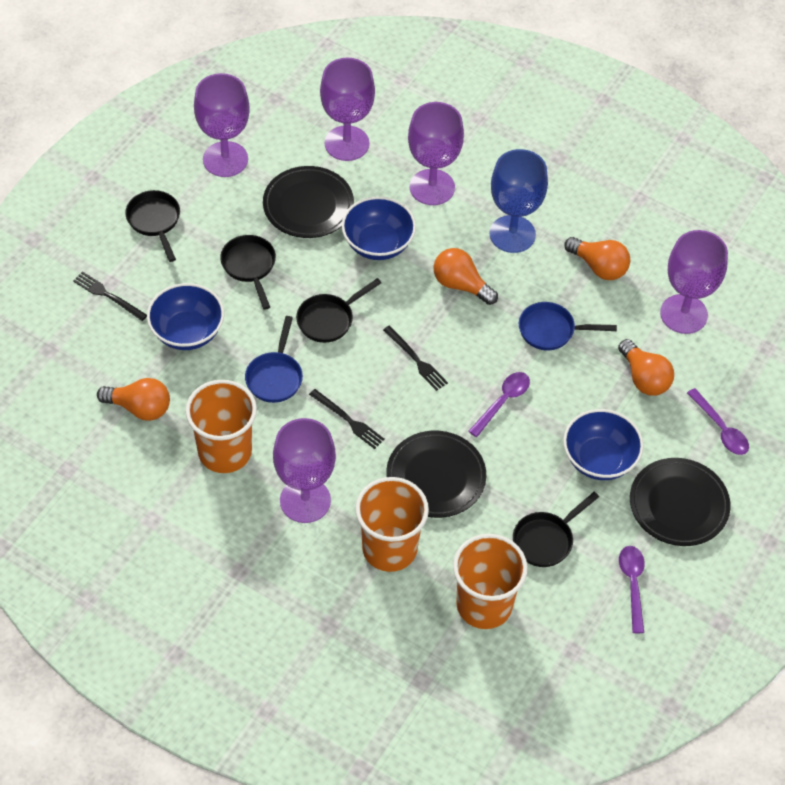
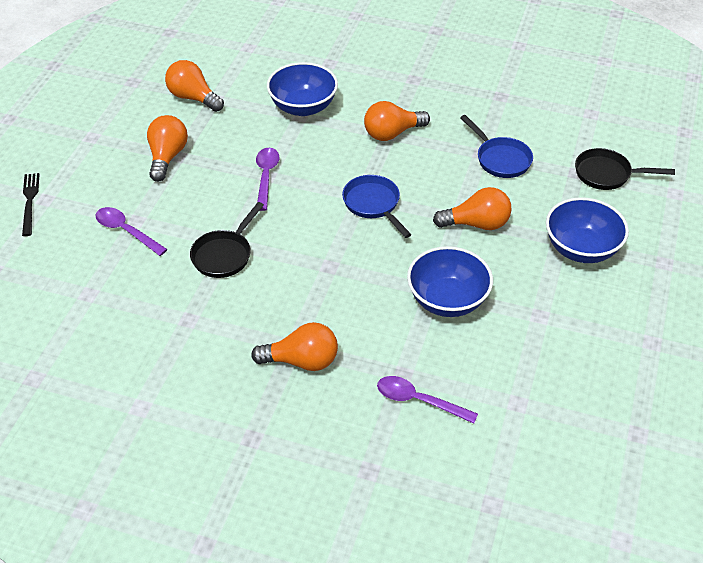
black fork: 3 -> 1
black pan: 4 -> 2
black plate: 3 -> 0
blue goblet: 1 -> 0
orange cup: 3 -> 0
orange light bulb: 4 -> 5
purple goblet: 5 -> 0

